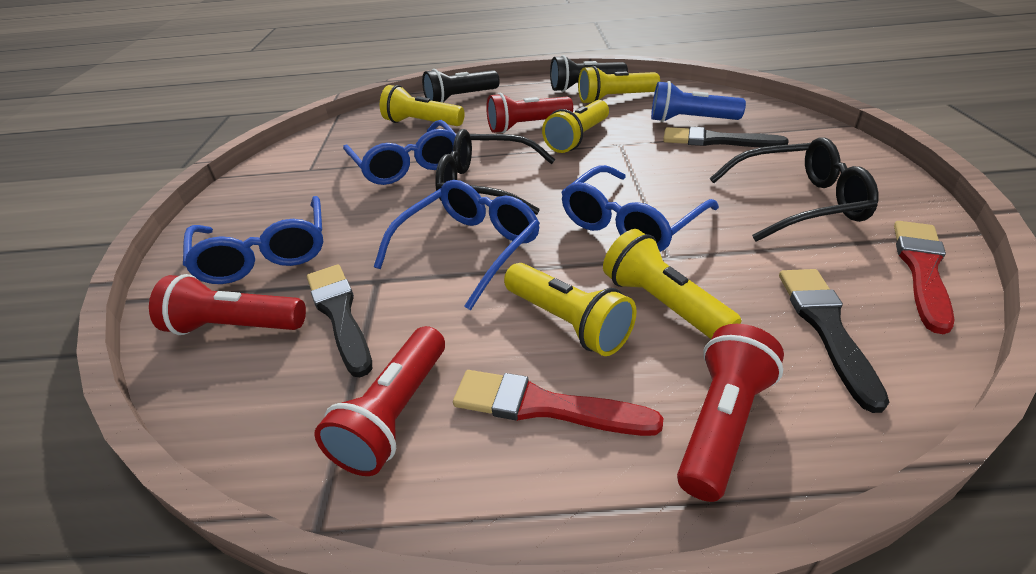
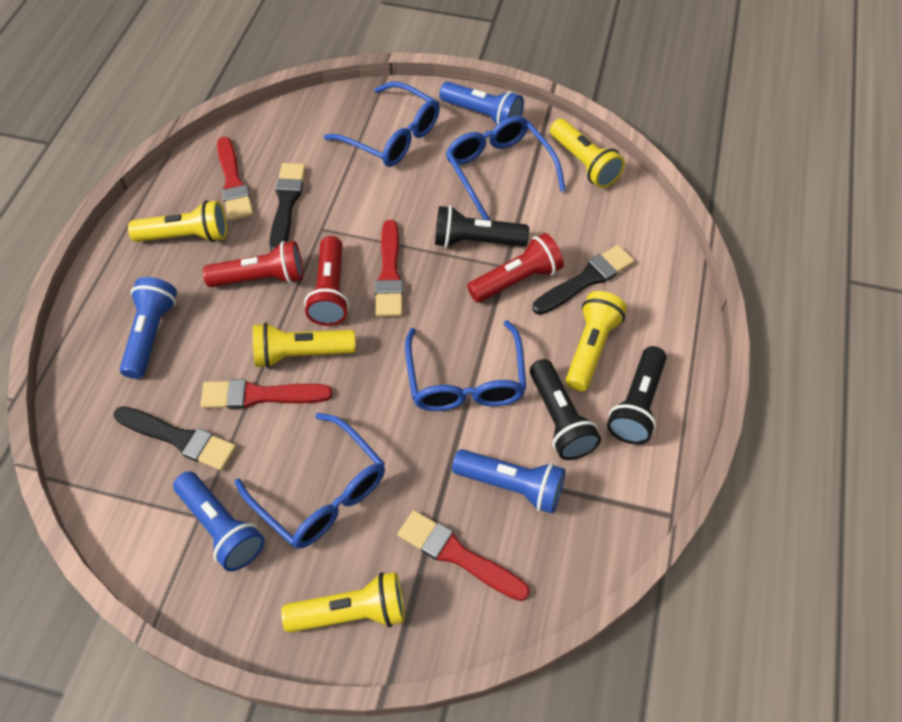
black flashlight: 2 -> 3
black glasses: 2 -> 0
blue flashlight: 1 -> 4
red brush: 2 -> 4
red flashlight: 4 -> 3

